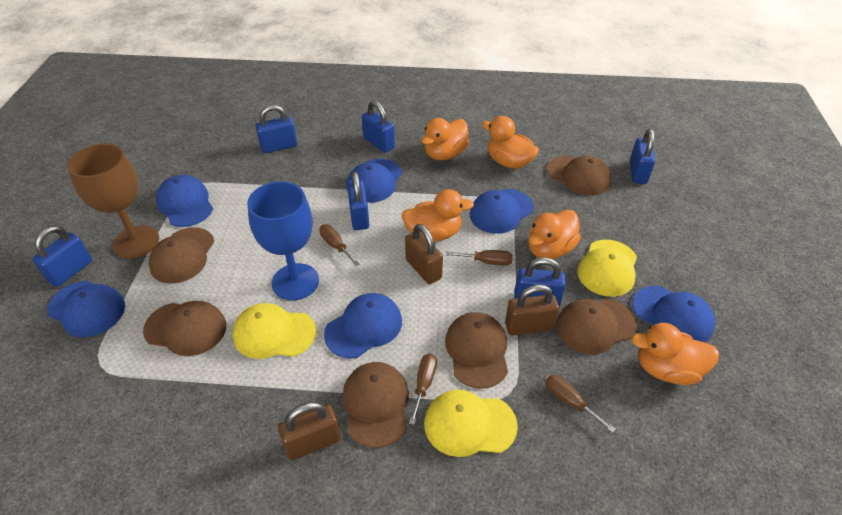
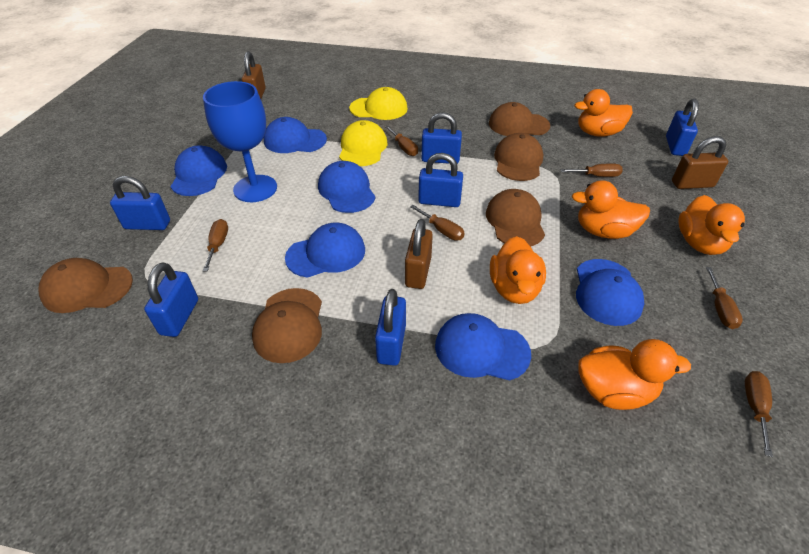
brown cap: 6 -> 5
brown goblet: 1 -> 0
brown screwdriver: 4 -> 6
yellow cap: 3 -> 2

